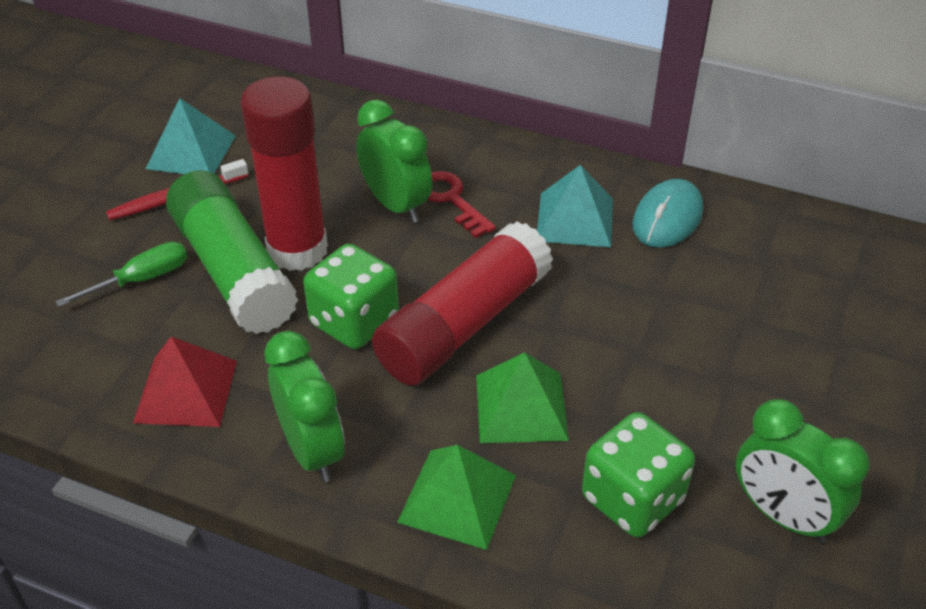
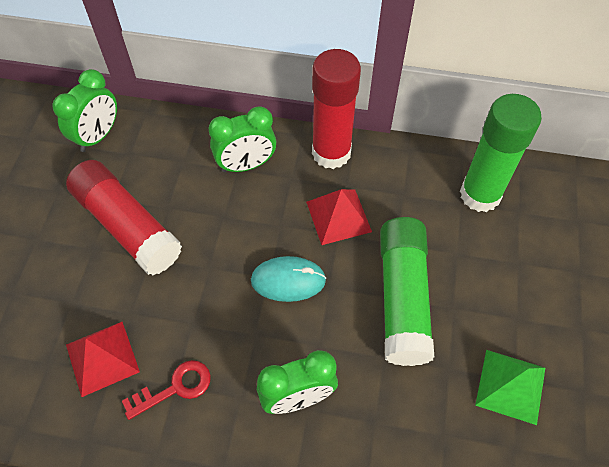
green dice: 2 -> 0
green glue stick: 1 -> 2
green pyramid: 2 -> 1
green screwdriver: 1 -> 0
red pyramid: 1 -> 2
red toothbrush: 1 -> 0
turquoise pyramid: 2 -> 0

